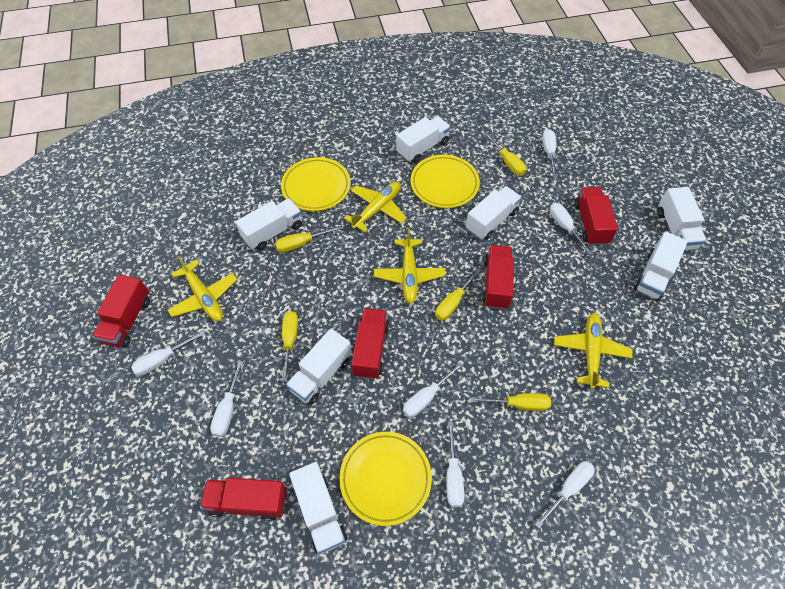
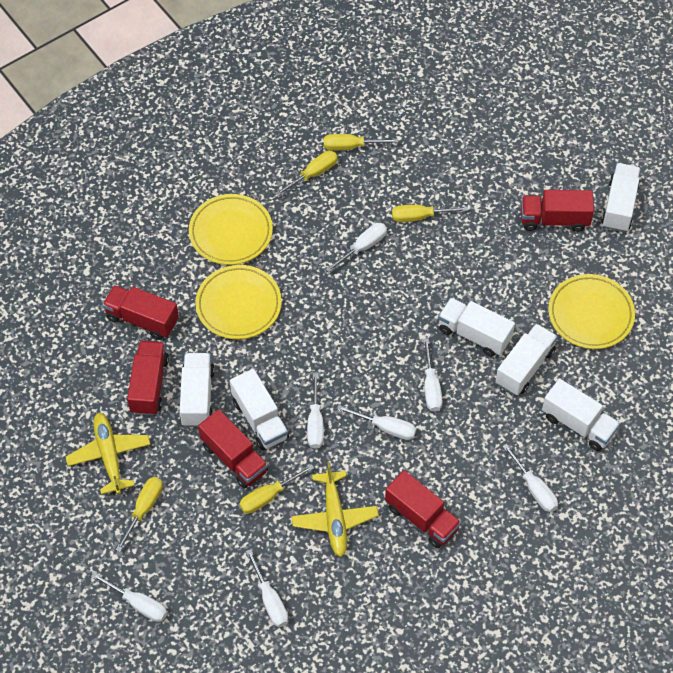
white truck: 7 -> 6
yellow plane: 4 -> 2

